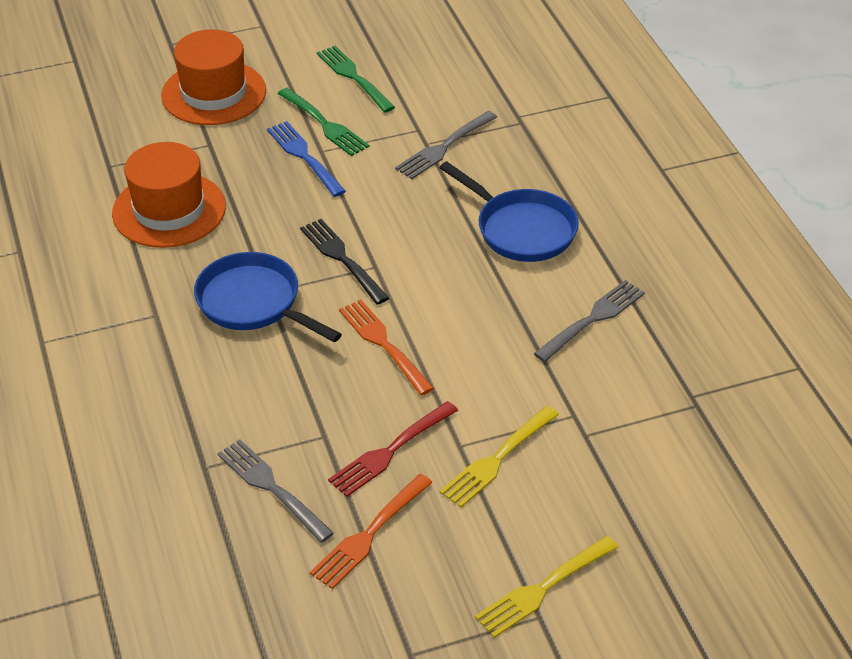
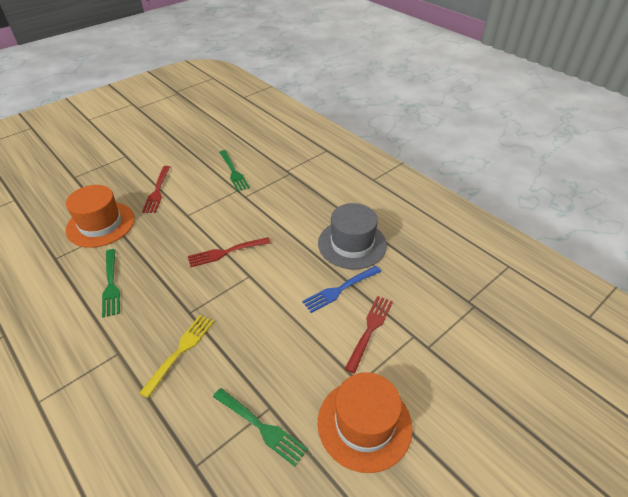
black fork: 1 -> 0
blue pan: 2 -> 0
green fork: 2 -> 3
grey fork: 3 -> 0
grey hat: 0 -> 1
orange fork: 2 -> 0
red fork: 1 -> 3
yellow fork: 2 -> 1

